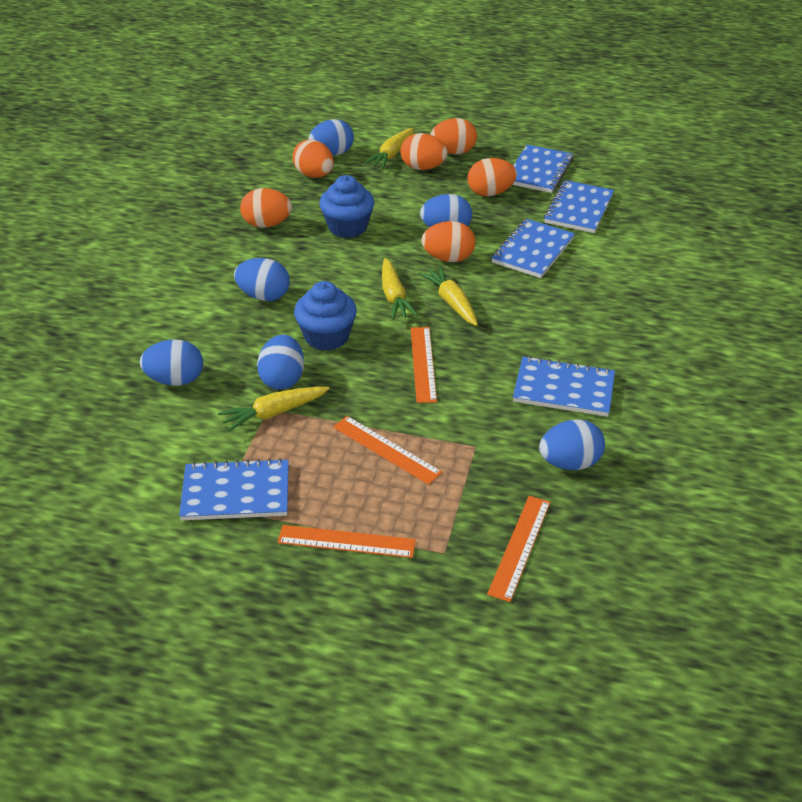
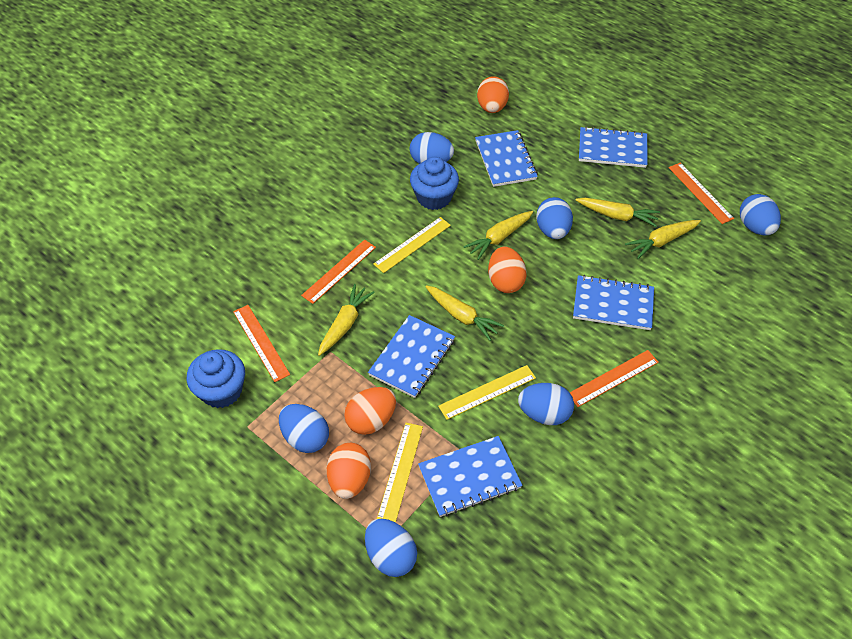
orange egg: 6 -> 4
yellow carrot: 4 -> 5
yellow ruler: 0 -> 3

